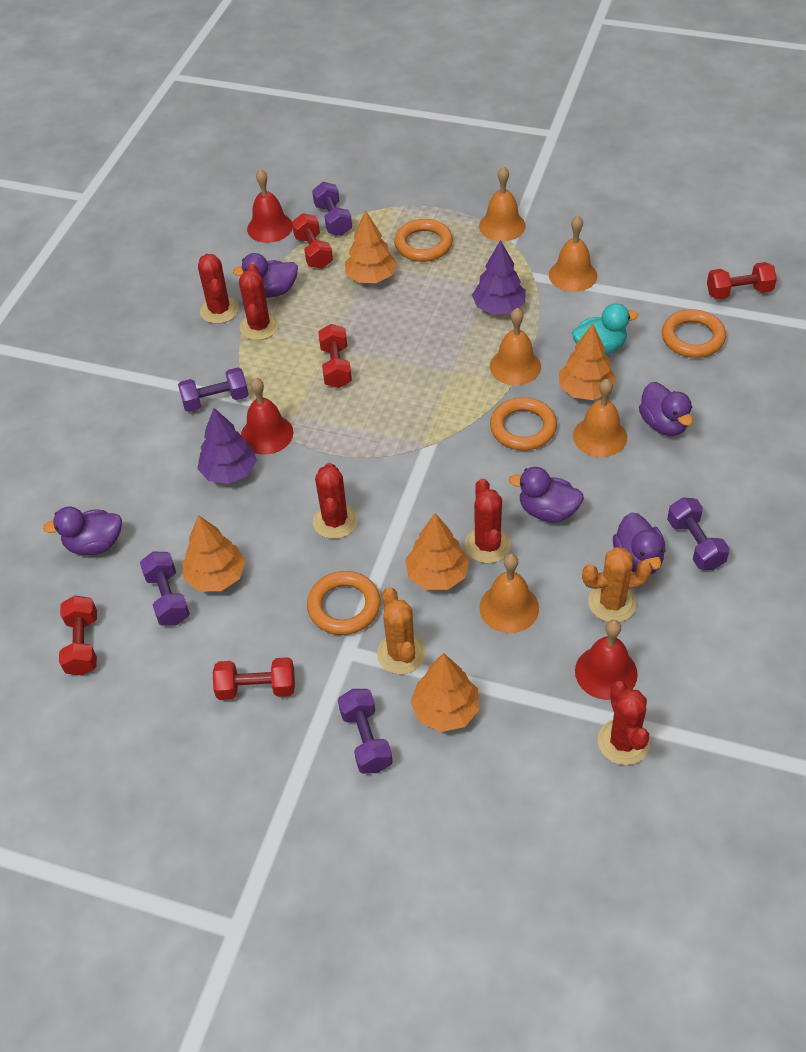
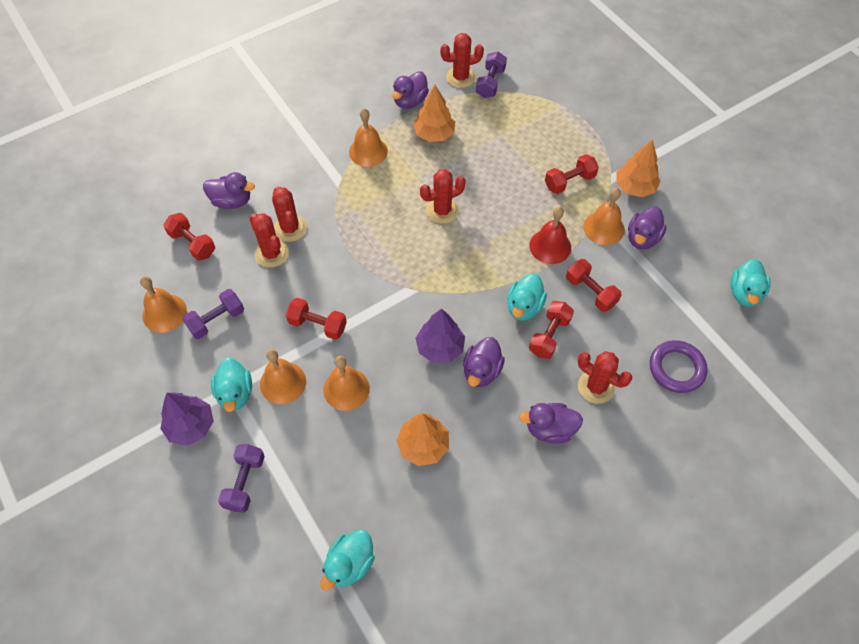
orange cactus: 2 -> 0
orange ring: 4 -> 0
orange tree: 5 -> 3
purple dumbbell: 5 -> 3
purple ring: 0 -> 1
red bell: 3 -> 1
turquoise duck: 1 -> 4

